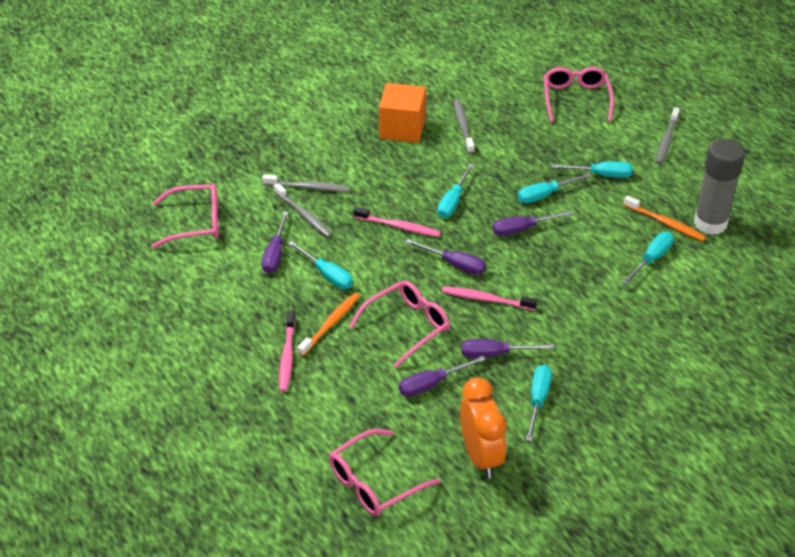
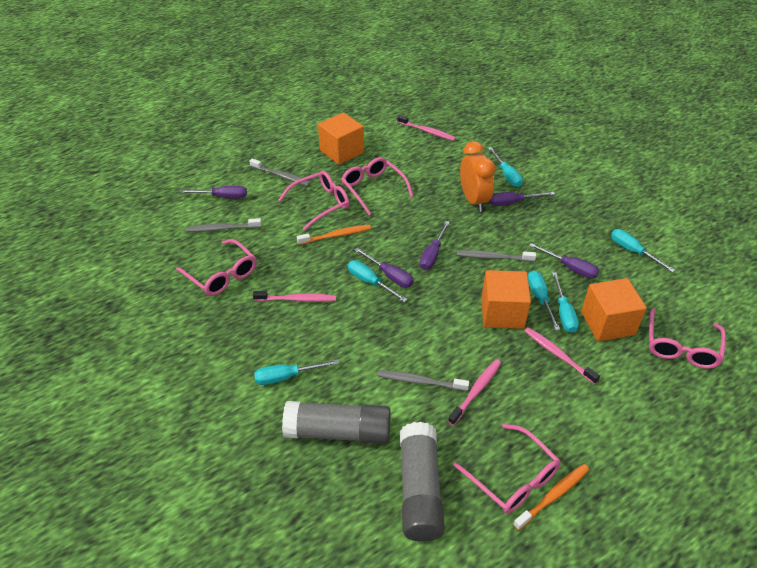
grey glue stick: 1 -> 2
orange cube: 1 -> 3
pink glasses: 4 -> 5
pink toothbrush: 3 -> 4

